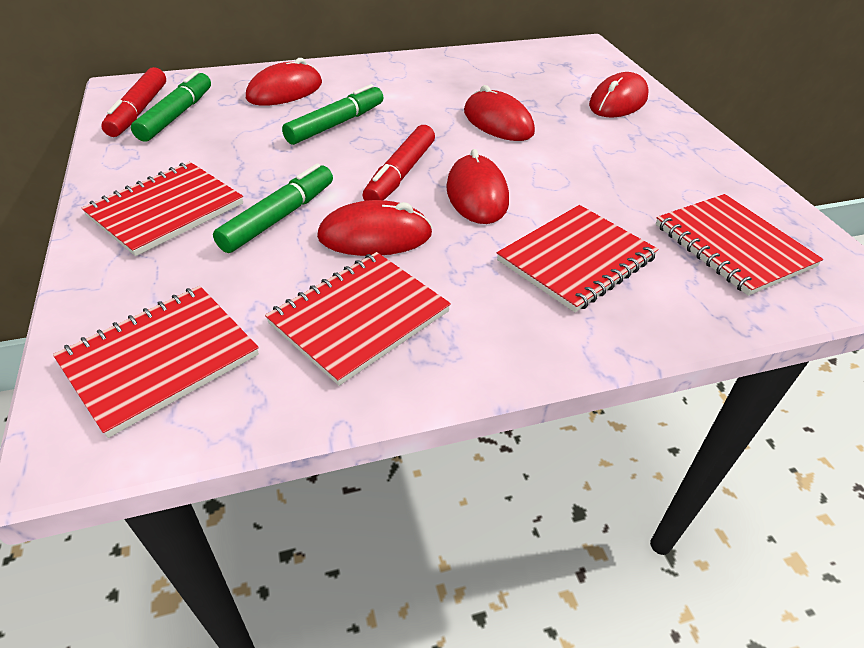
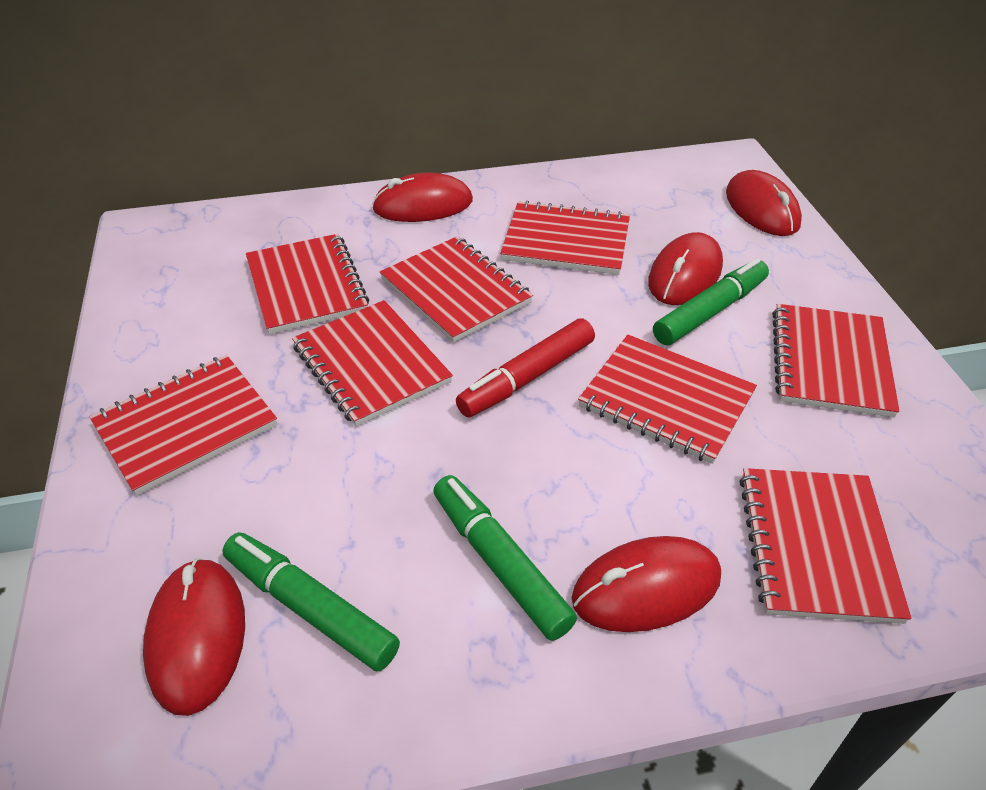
red marker: 2 -> 1
red notebook: 5 -> 8

